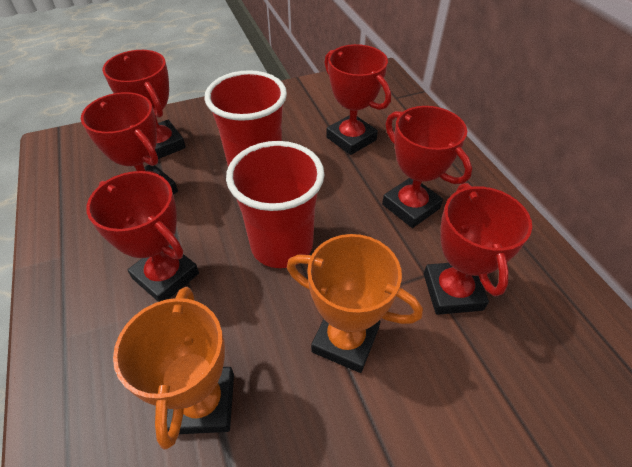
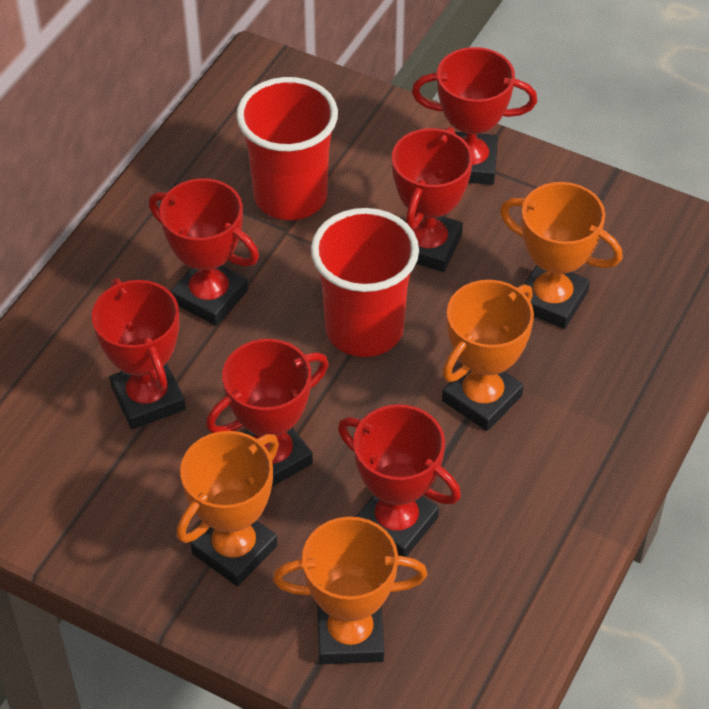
orange trophy: 2 -> 4

